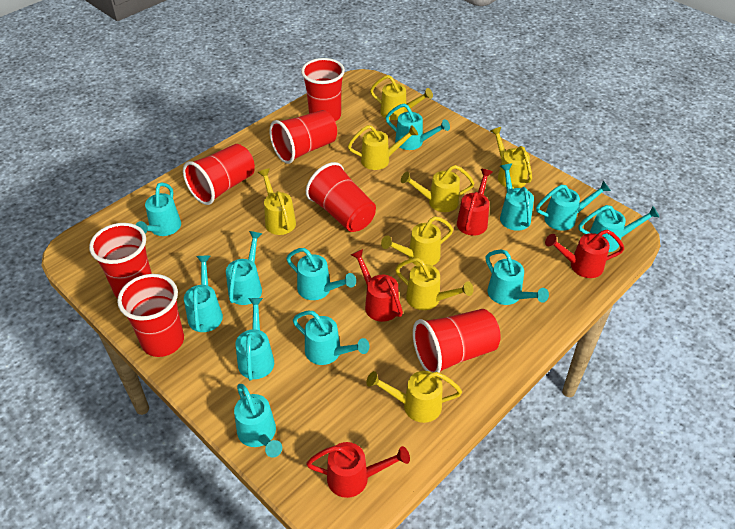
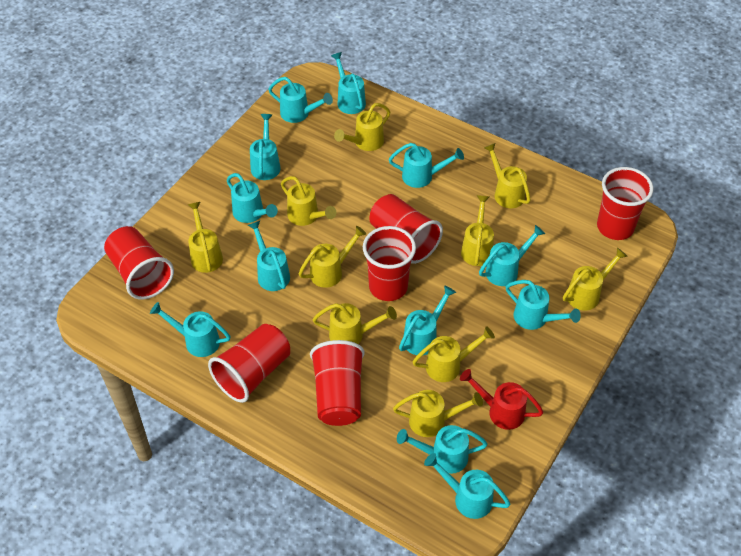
red cup: 7 -> 6
red watering can: 4 -> 1
yellow watering can: 8 -> 10

